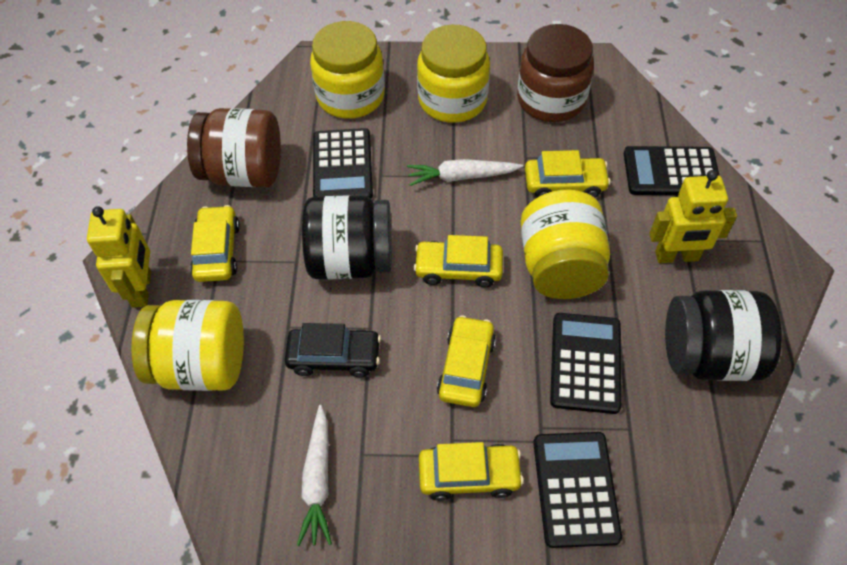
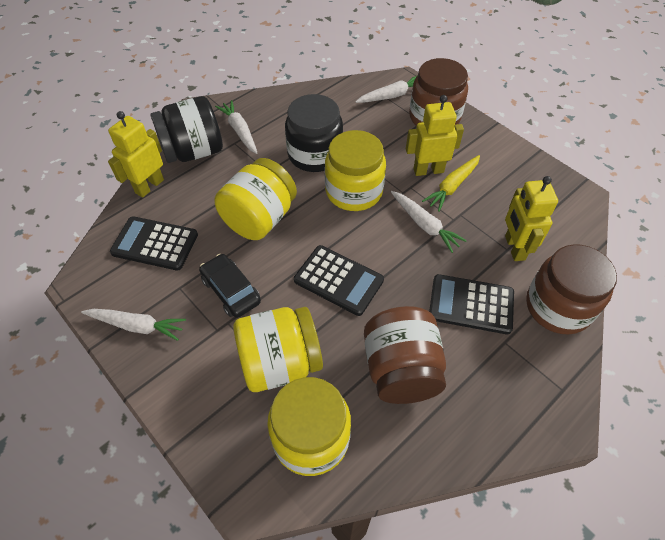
black calculator: 4 -> 3
brown jar: 2 -> 3
white carrot: 2 -> 4
yellow car: 5 -> 0
yellow carrot: 0 -> 1
yellow robot: 2 -> 3

